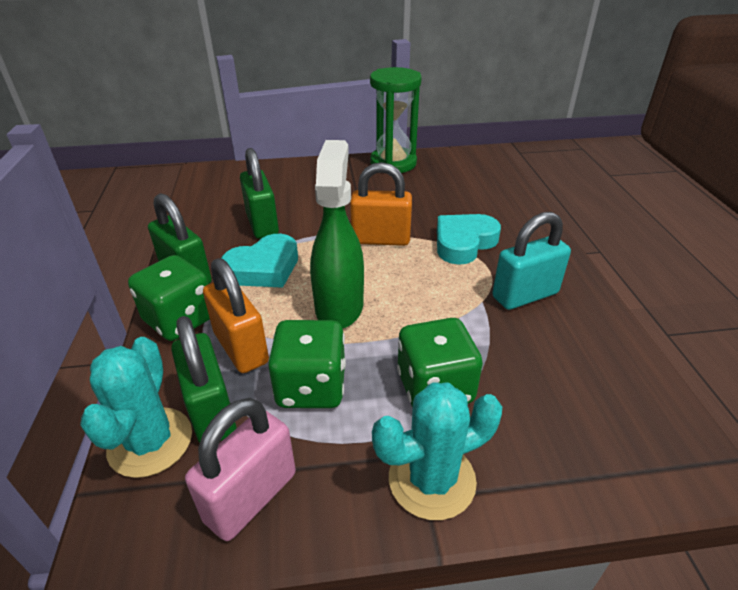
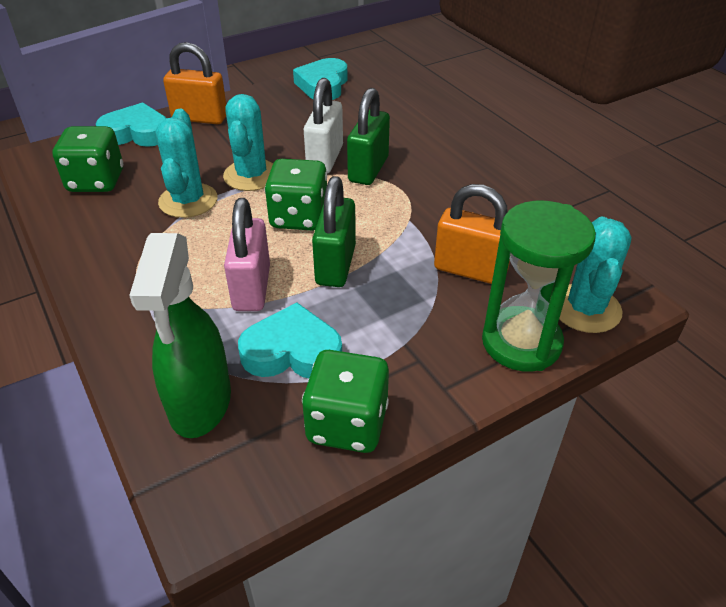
green padlock: 3 -> 2
turquoise cactus: 2 -> 3
turquoise heart: 2 -> 3
turquoise padlock: 1 -> 0
white padlock: 0 -> 1

